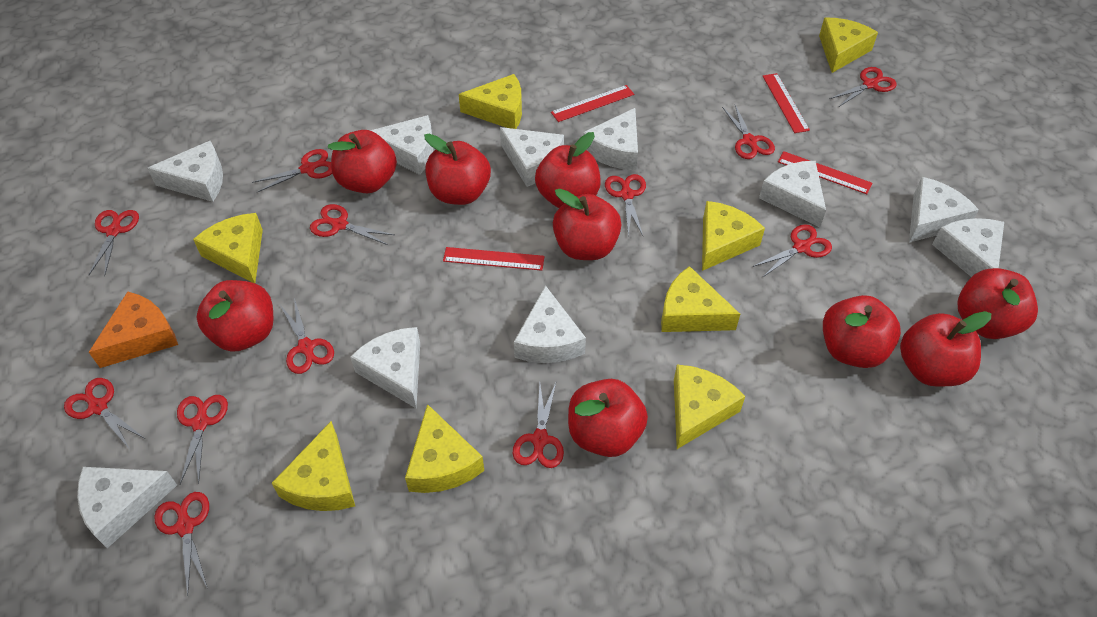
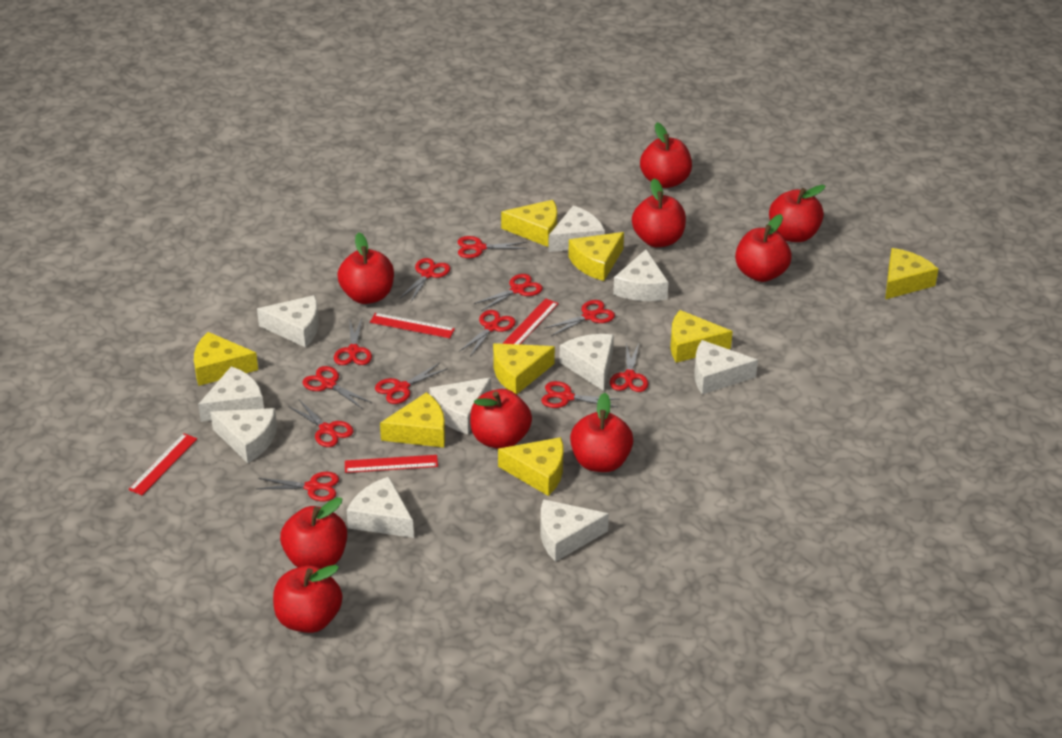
orange cheese: 1 -> 0

